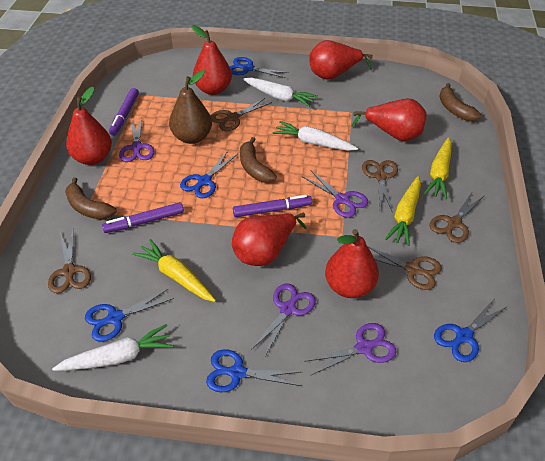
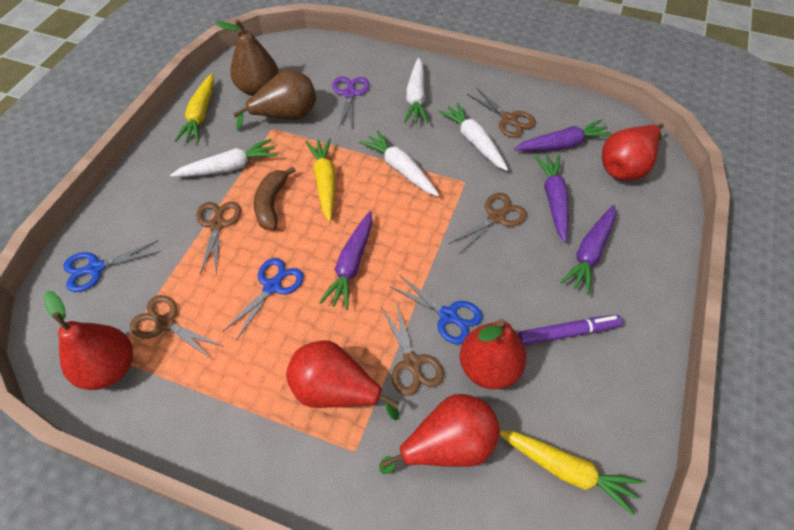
blue scissors: 5 -> 3
brown banana: 3 -> 1
brown pear: 1 -> 2
purple carrot: 0 -> 4
purple marker: 3 -> 1
purple scissors: 4 -> 1
red pear: 6 -> 5
white carrot: 3 -> 4

